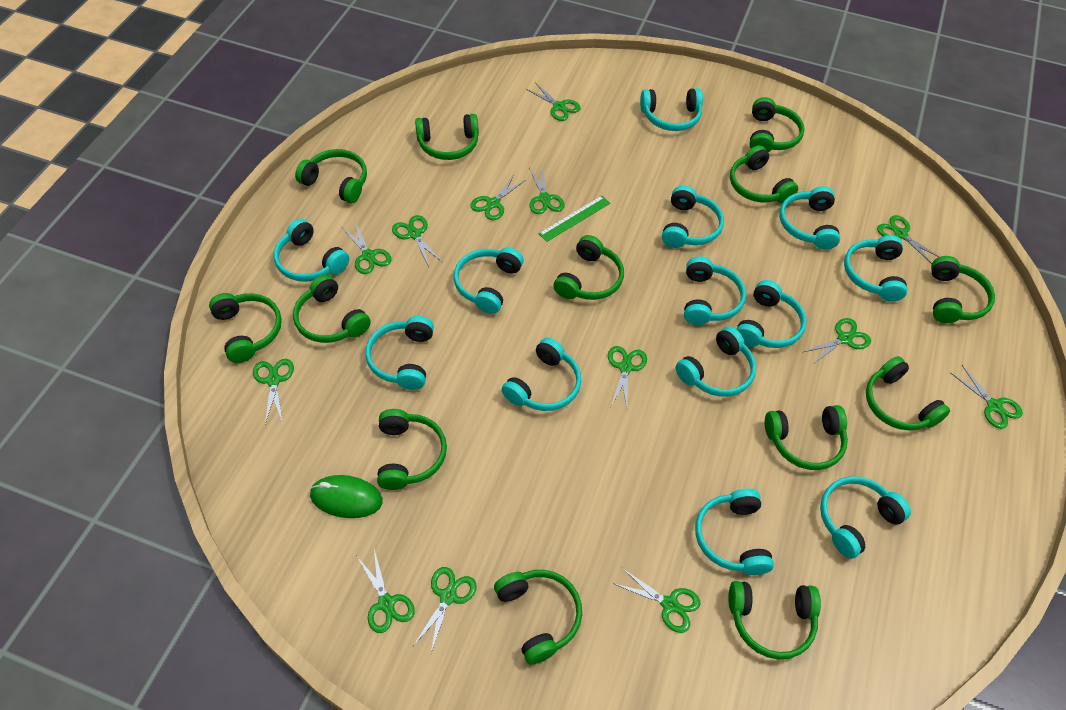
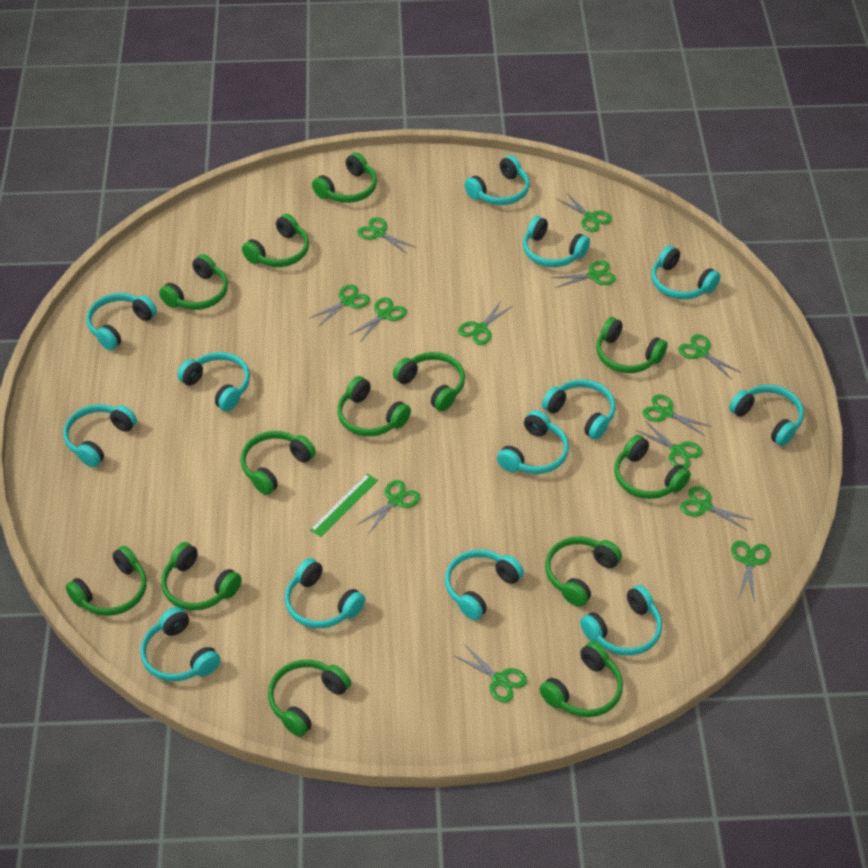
green mouse: 1 -> 0

